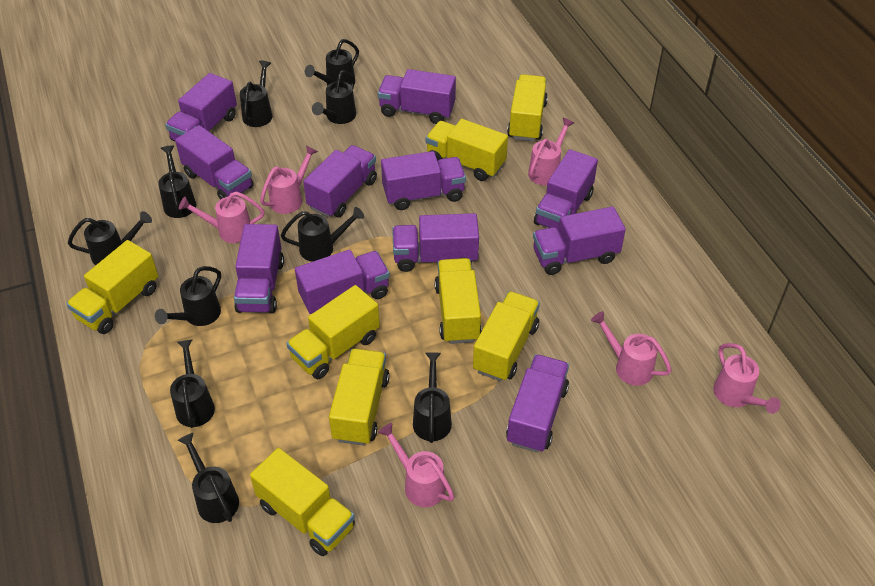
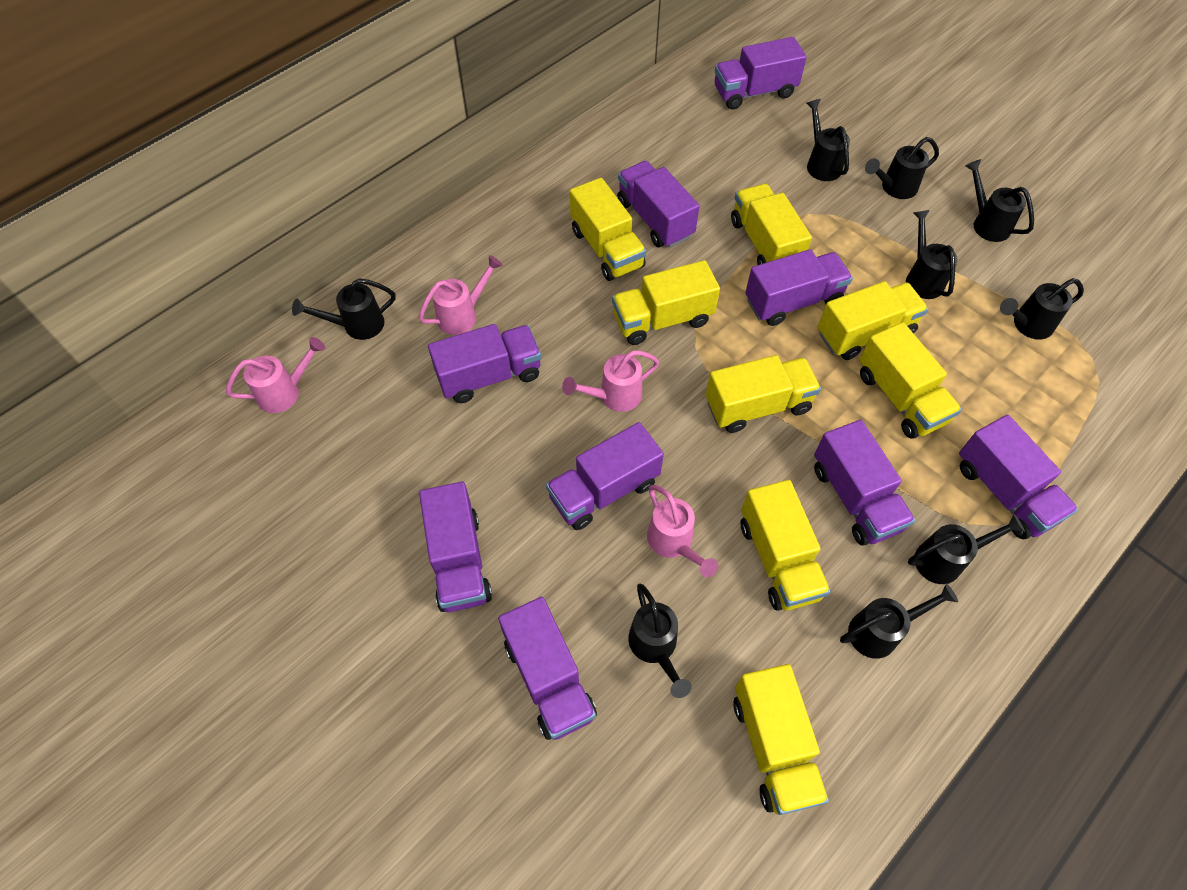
black watering can: 10 -> 9
pink watering can: 6 -> 4
purple truck: 11 -> 9

